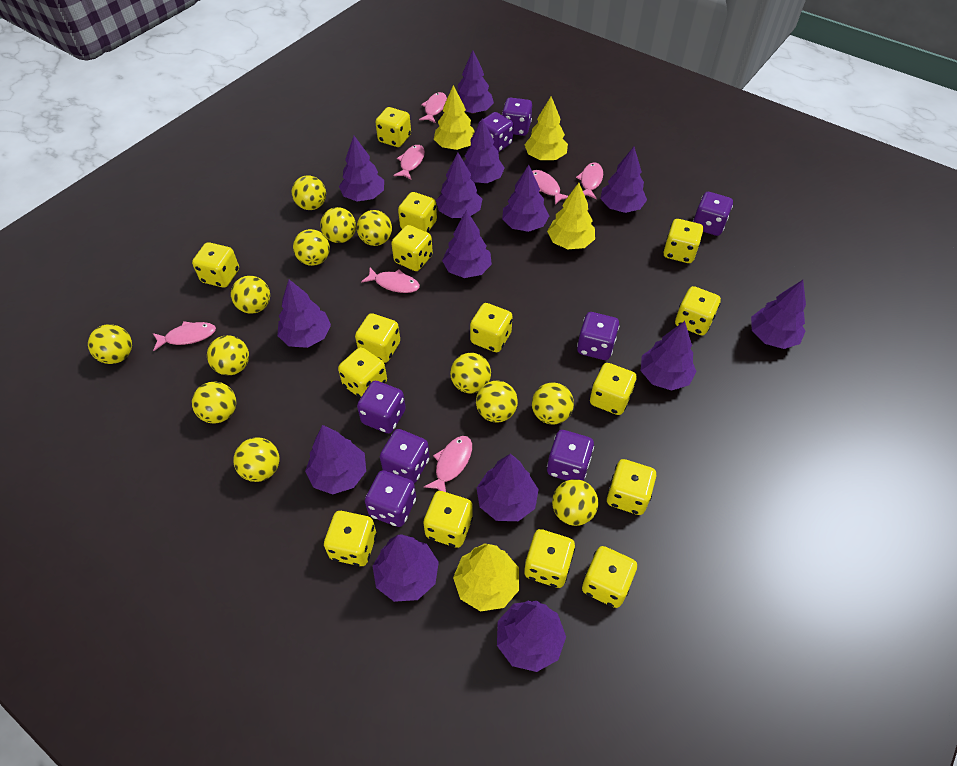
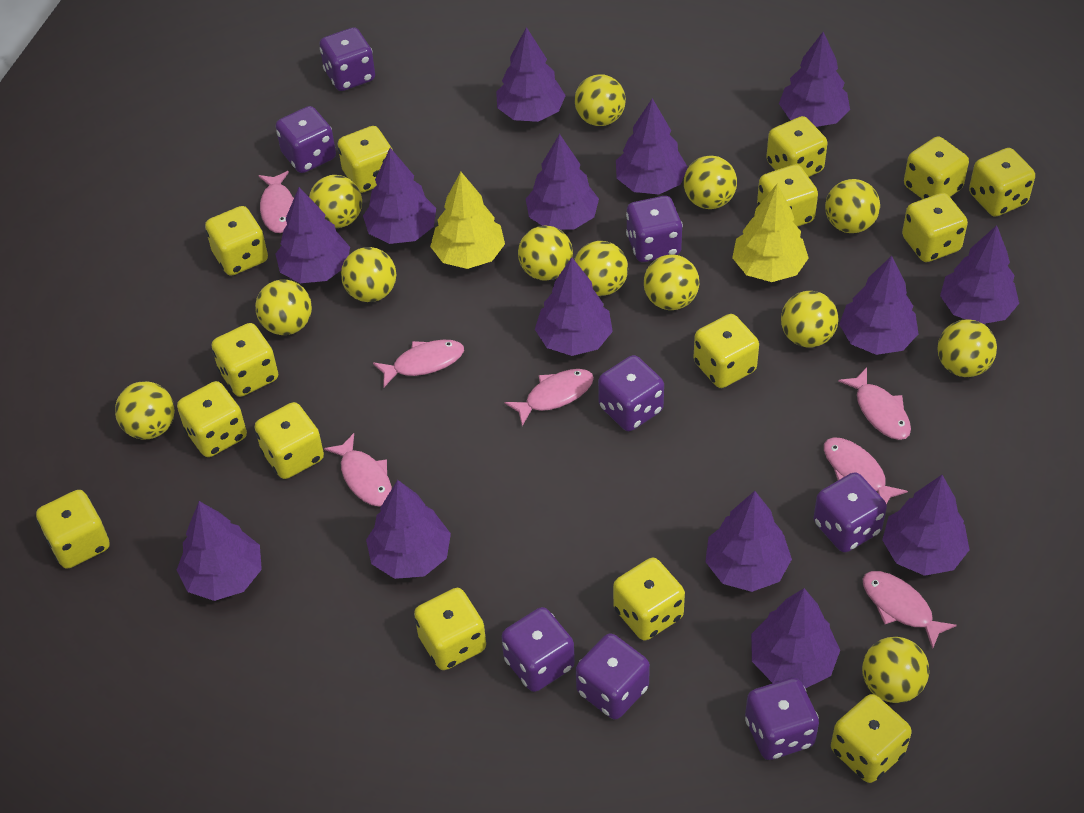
yellow tree: 4 -> 2

